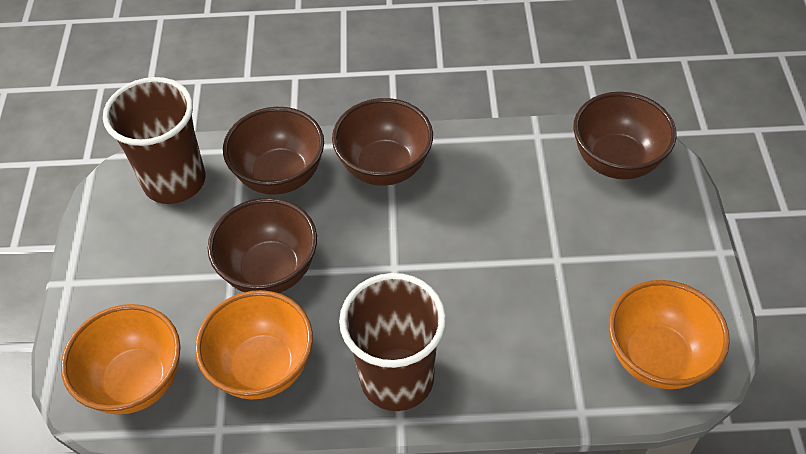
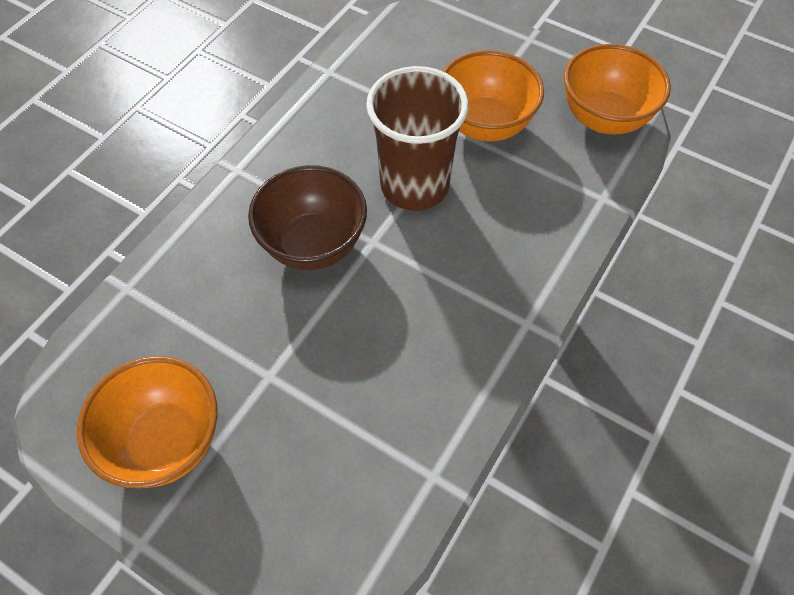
brown bowl: 4 -> 1
brown cup: 2 -> 1

